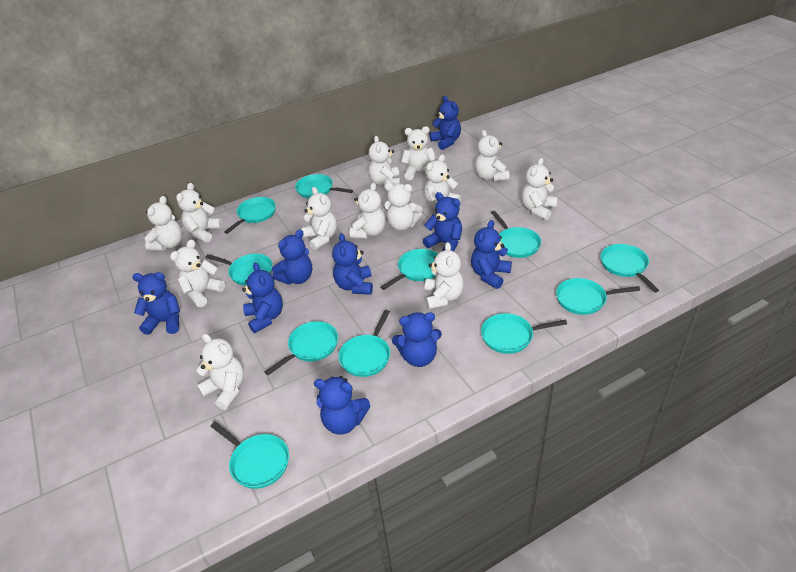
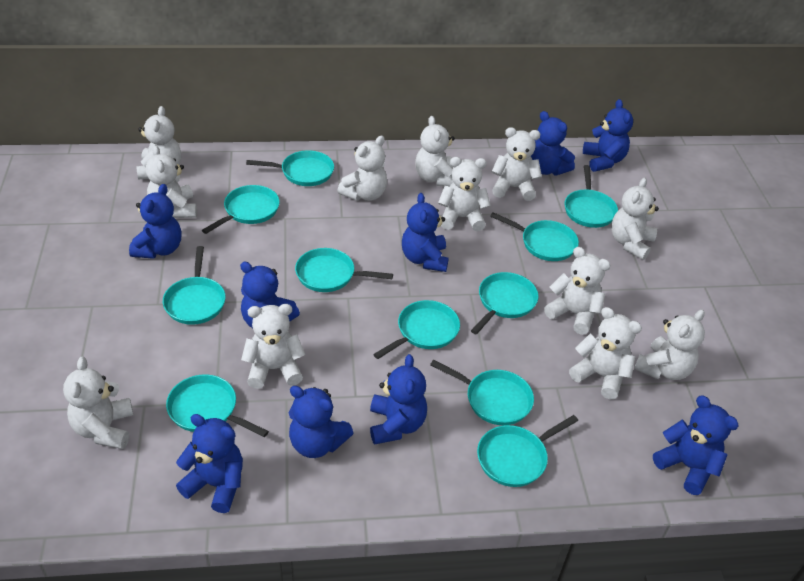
white teddy bear: 13 -> 12

